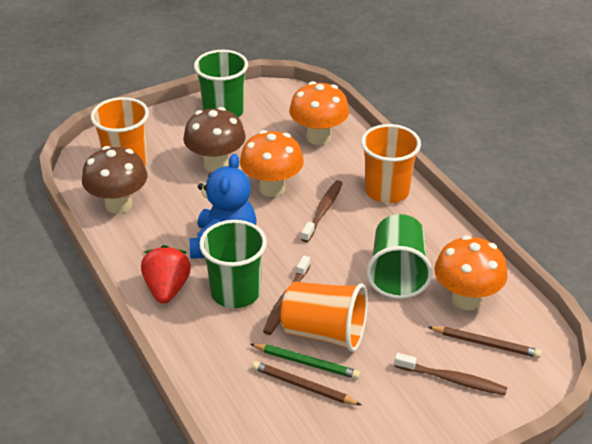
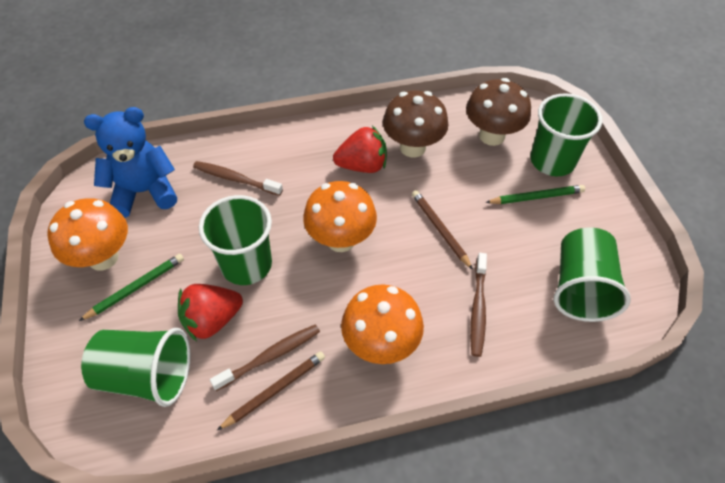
green cup: 3 -> 4
green pencil: 1 -> 2
orange cup: 3 -> 0
red strawberry: 1 -> 2

